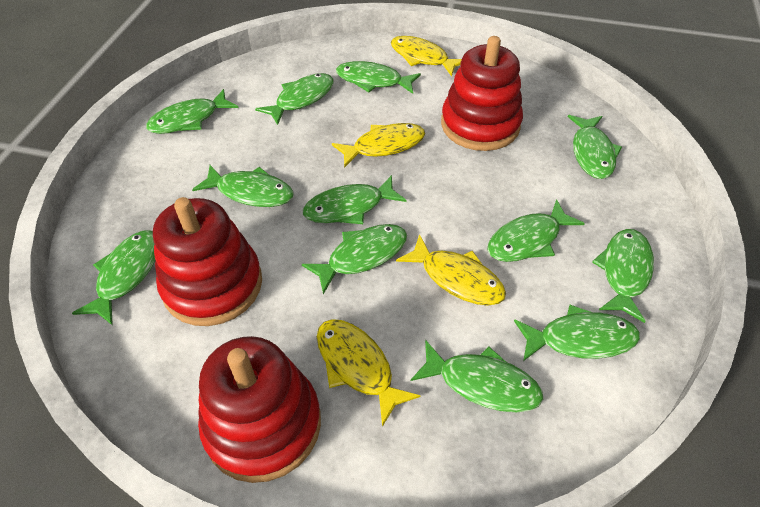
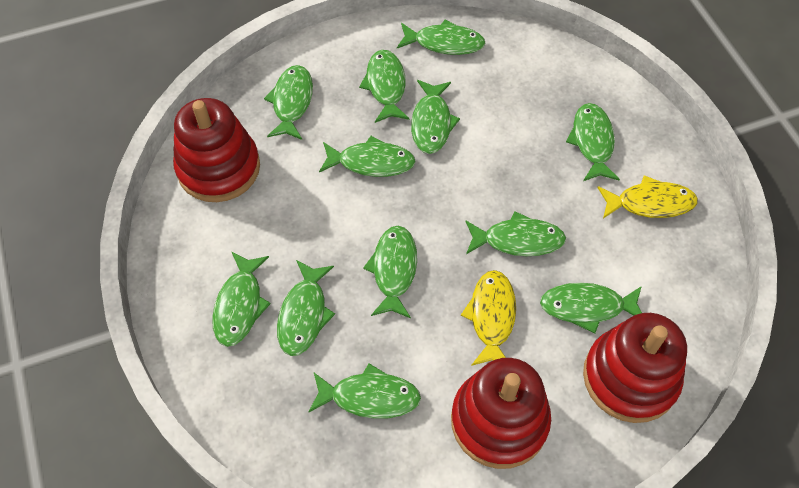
yellow fish: 4 -> 2

